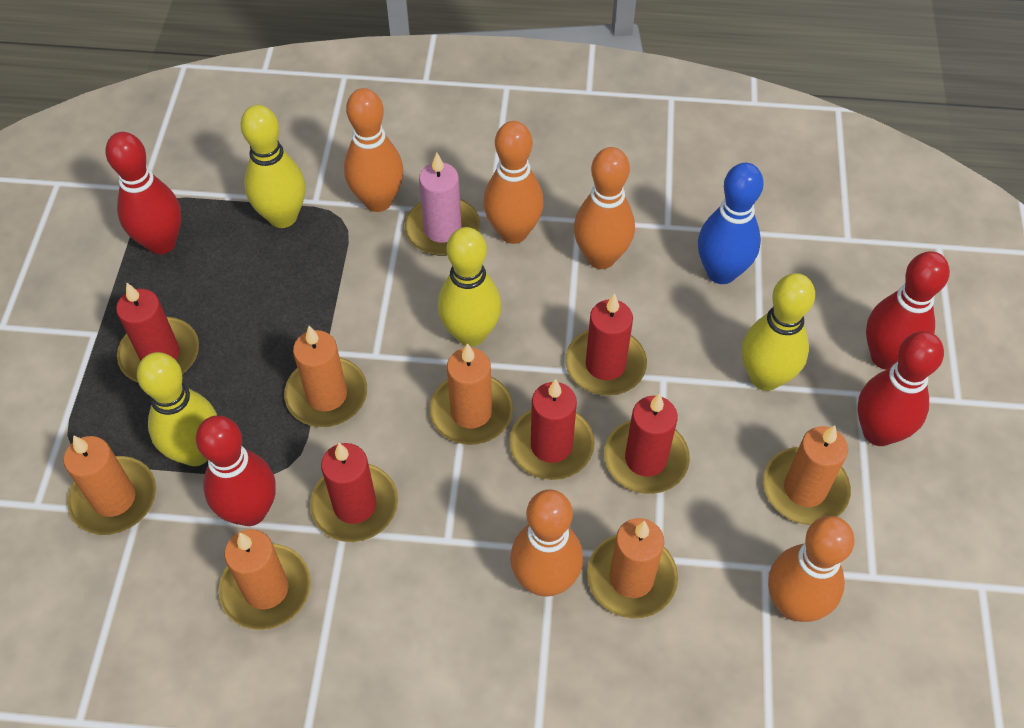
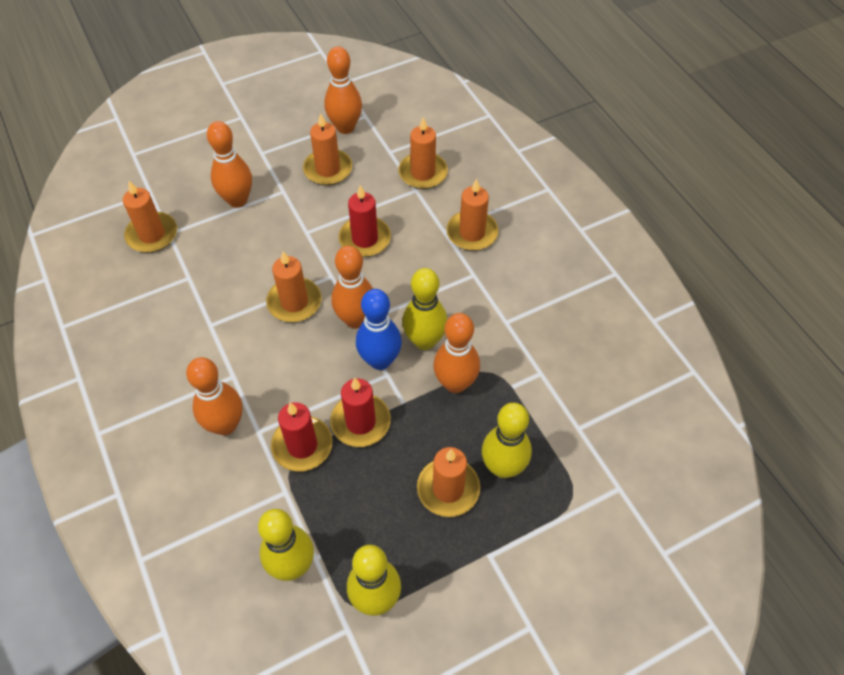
pink candle: 1 -> 0
red bowling pin: 4 -> 0
red candle: 5 -> 3

